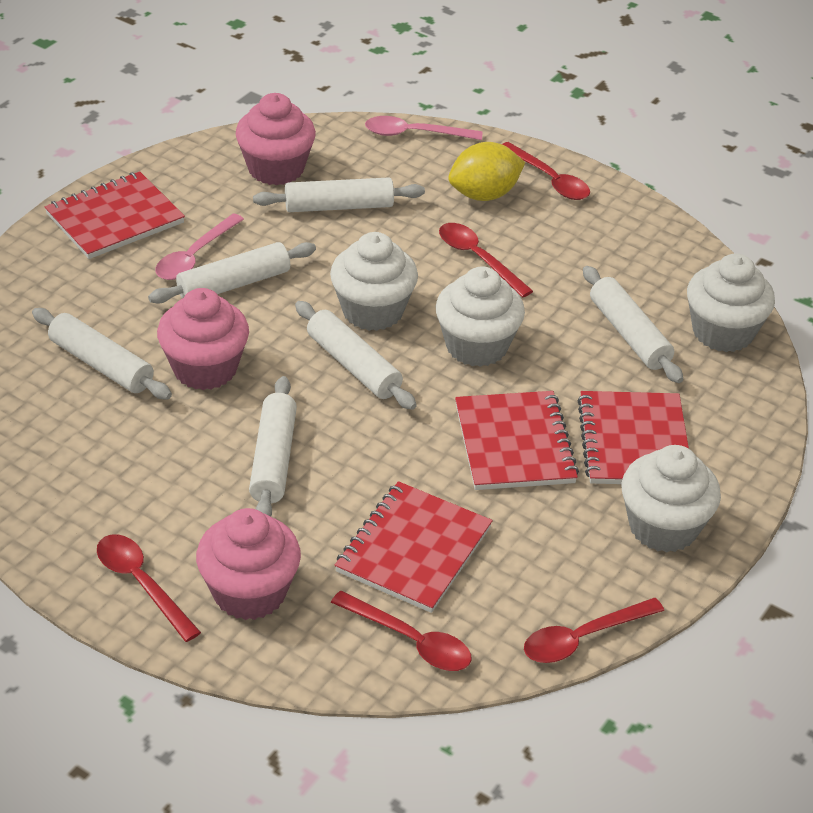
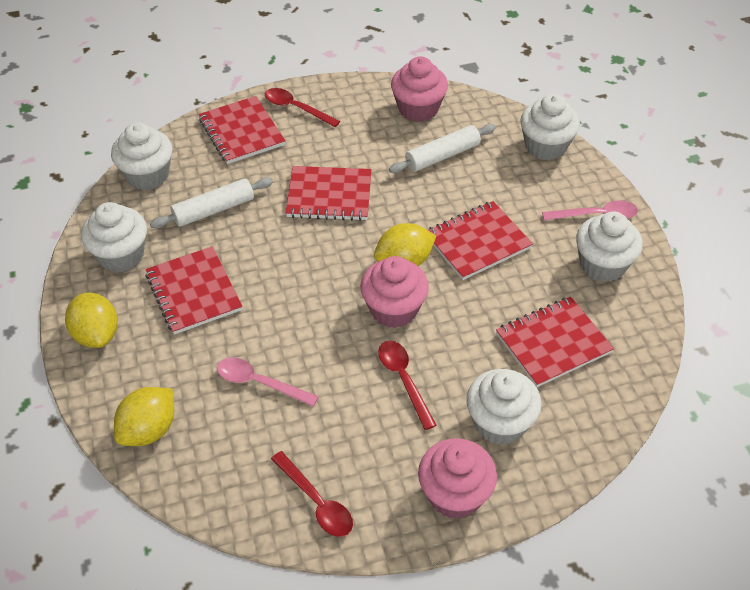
red notebook: 4 -> 5
red spoon: 5 -> 3
white cupcake: 4 -> 5
white rolling pin: 6 -> 2
yellow lemon: 1 -> 3

